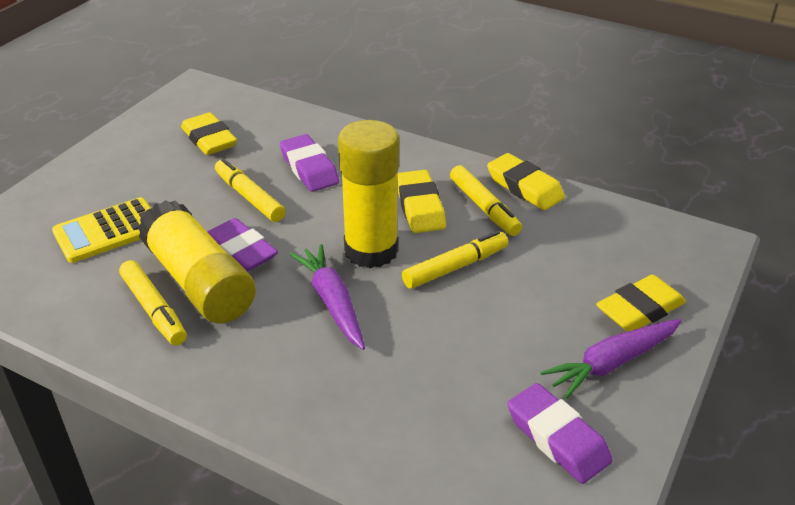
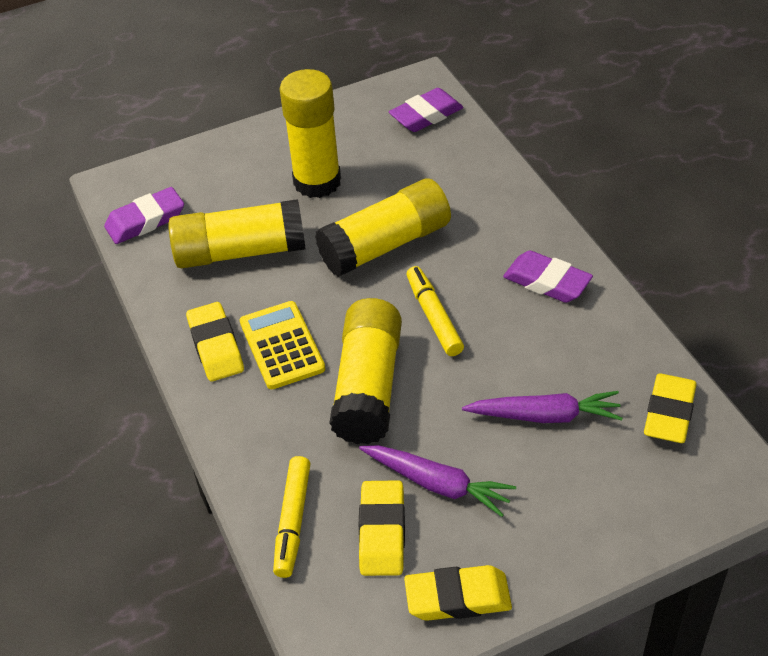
yellow glue stick: 2 -> 4
yellow marker: 4 -> 2

